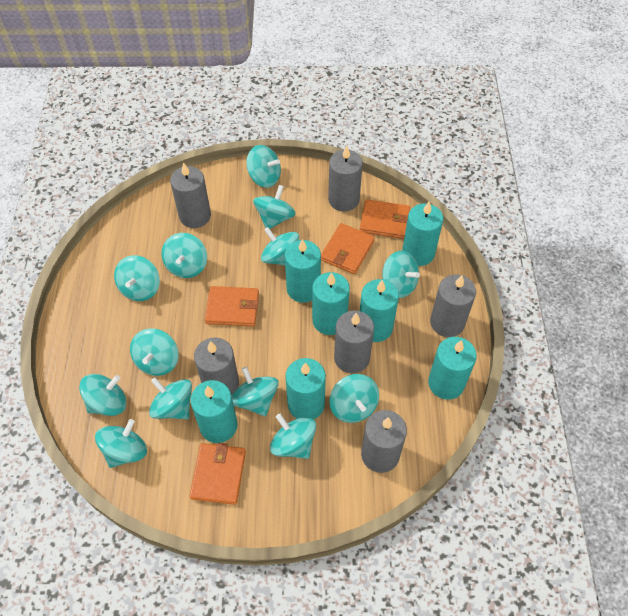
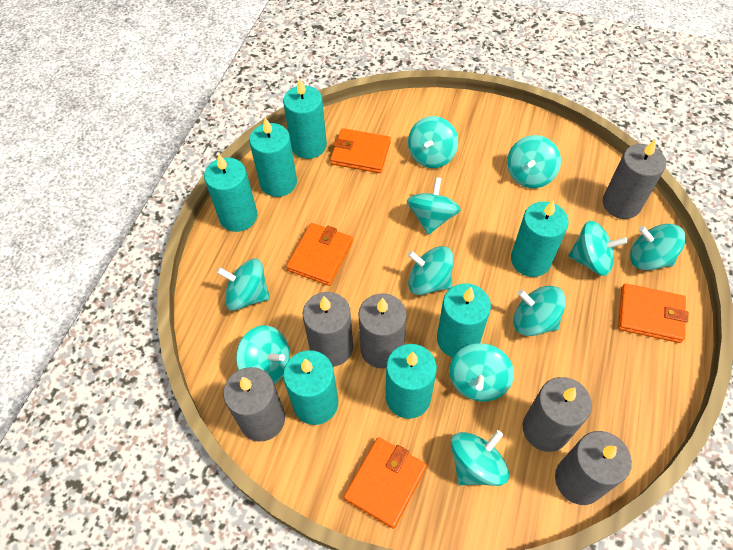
turquoise spinning top: 13 -> 11

